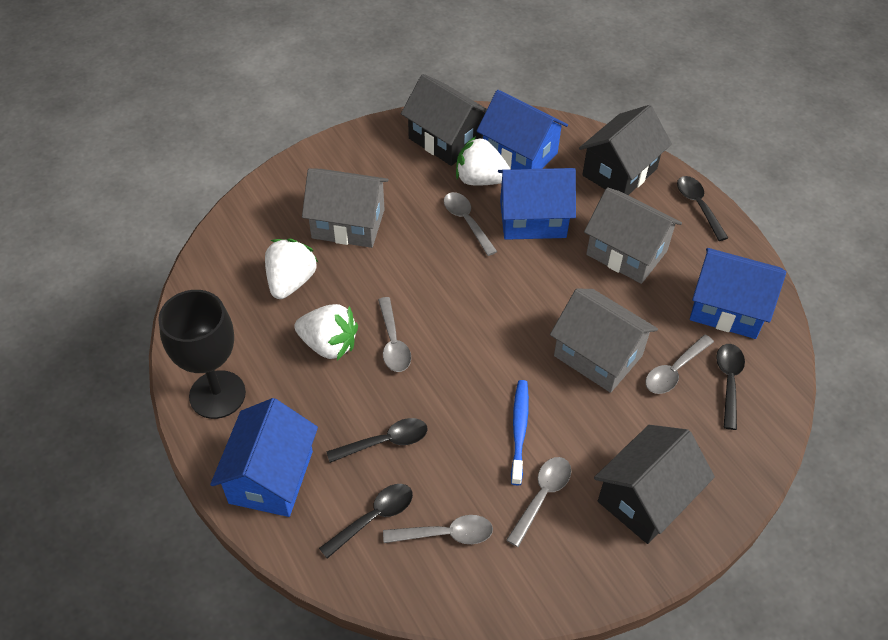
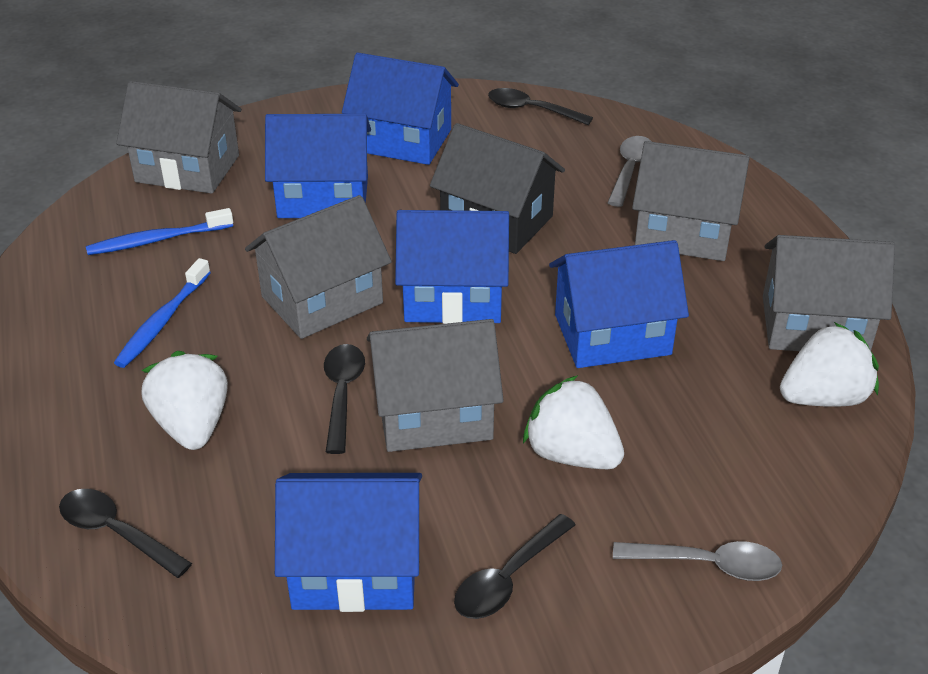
black goblet: 1 -> 0
black house: 3 -> 1
blue house: 4 -> 5
blue toothbrush: 1 -> 2
grey house: 3 -> 5
grey spoon: 5 -> 2

